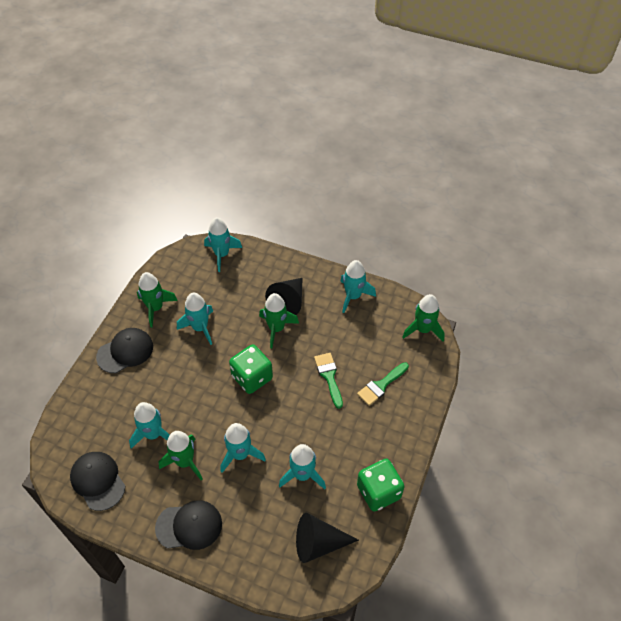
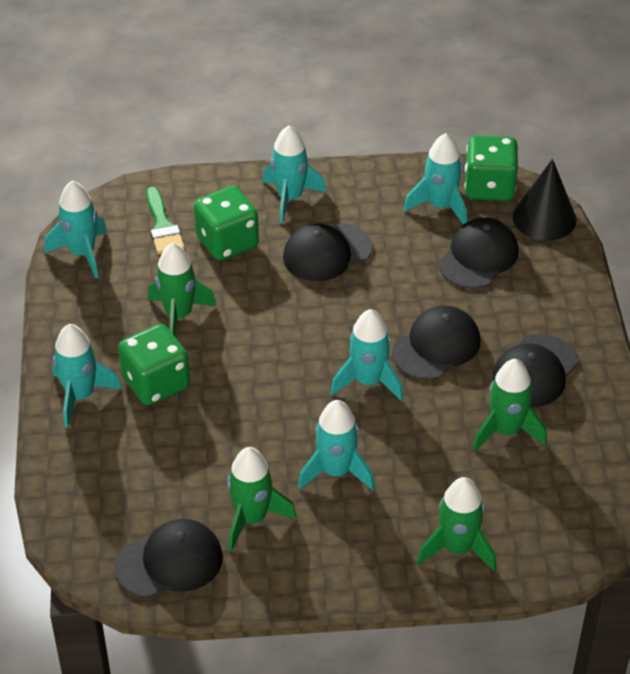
black cap: 3 -> 5
black cone: 2 -> 1
green brush: 2 -> 1
green dice: 2 -> 3

